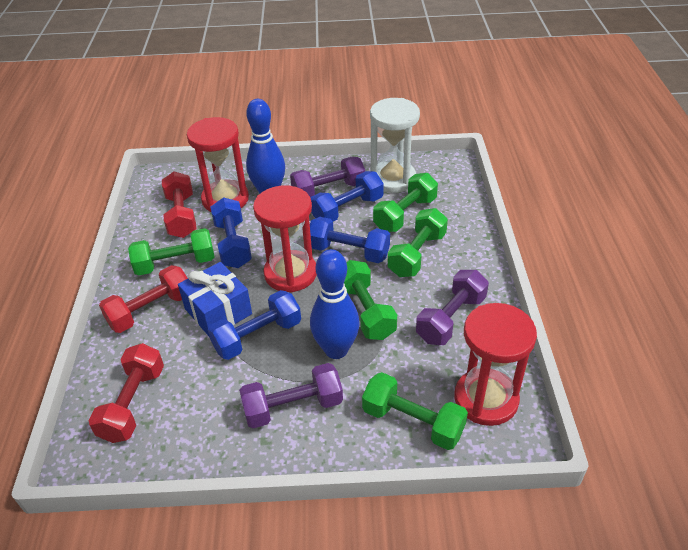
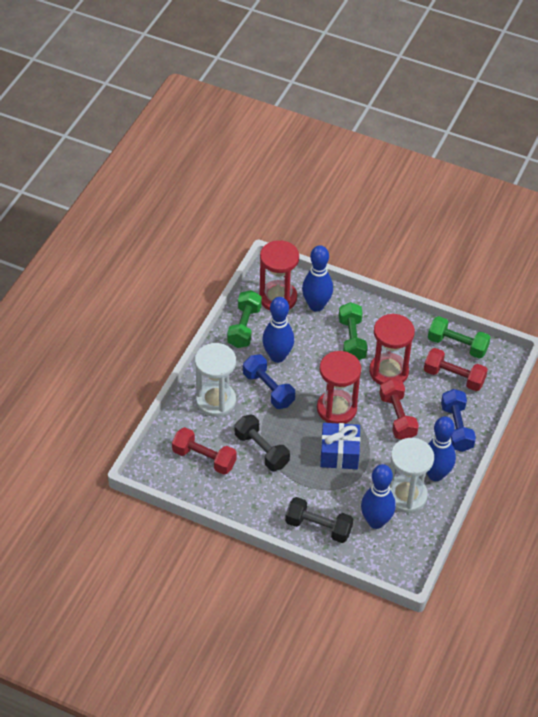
black dumbbell: 0 -> 2
blue bowling pin: 2 -> 4
blue dumbbell: 4 -> 2
green dumbbell: 5 -> 3
purple dumbbell: 3 -> 0
white hourglass: 1 -> 2

